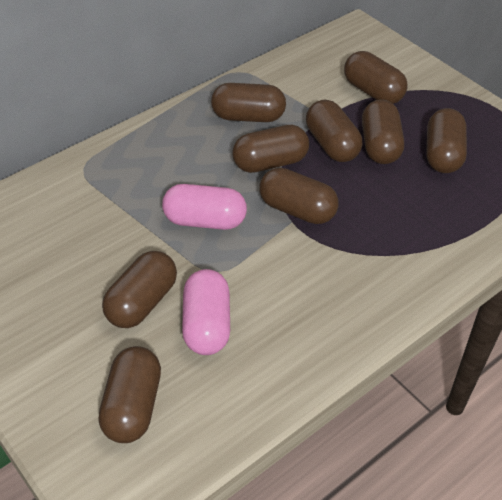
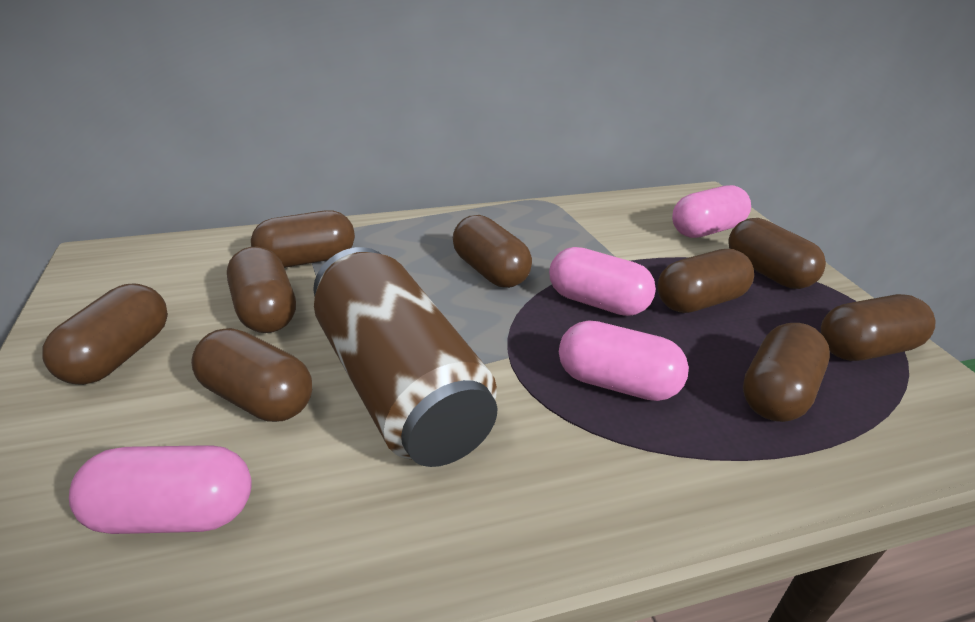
brown can: 0 -> 1
pink capsule: 2 -> 4

